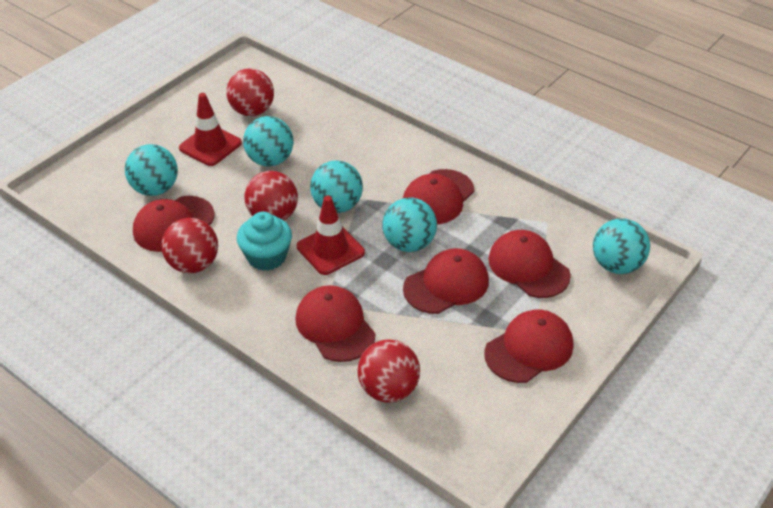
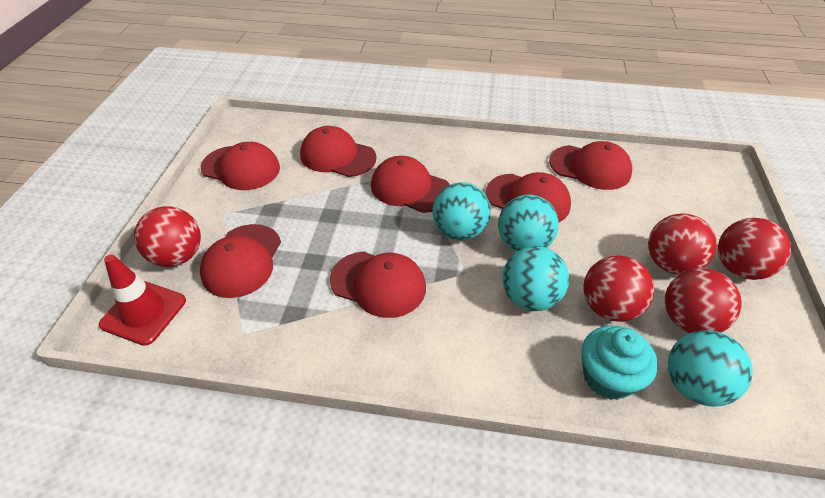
red ball: 4 -> 5
red cap: 6 -> 7
red traffic cone: 2 -> 1
turquoise ball: 5 -> 4

